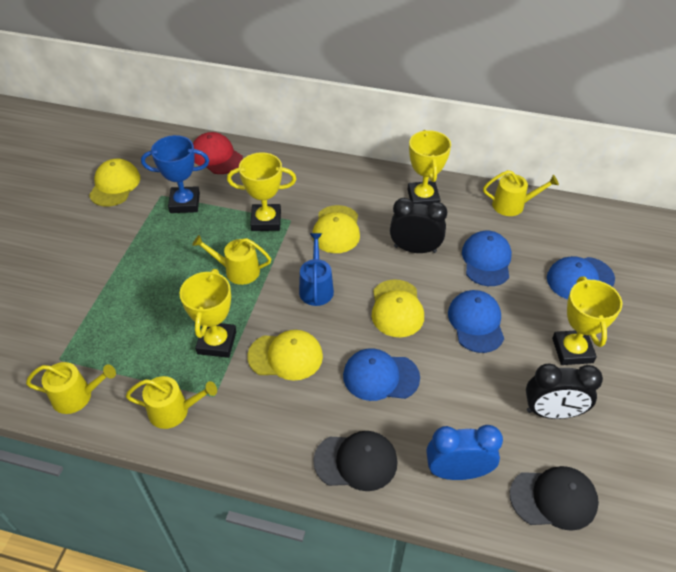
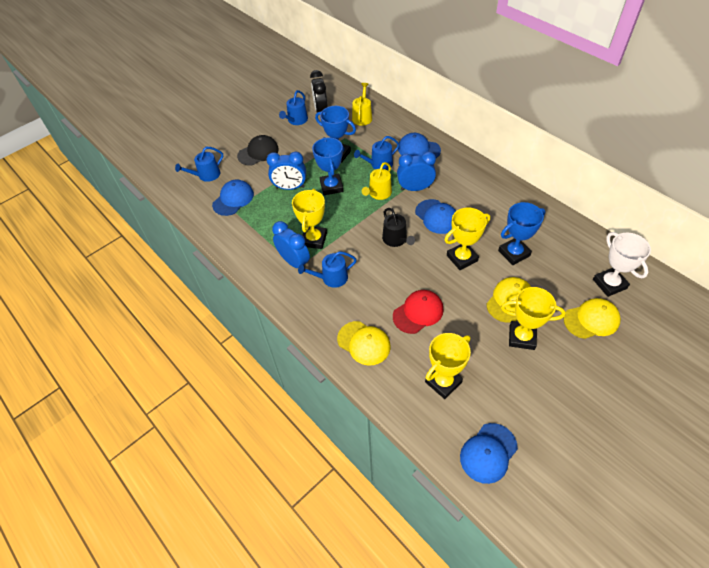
black cap: 2 -> 1
black clock: 2 -> 1
black watering can: 0 -> 1
blue clock: 1 -> 3
blue trophy: 1 -> 3
blue watering can: 1 -> 4
white trophy: 0 -> 1
yellow cap: 4 -> 3
yellow watering can: 4 -> 2

